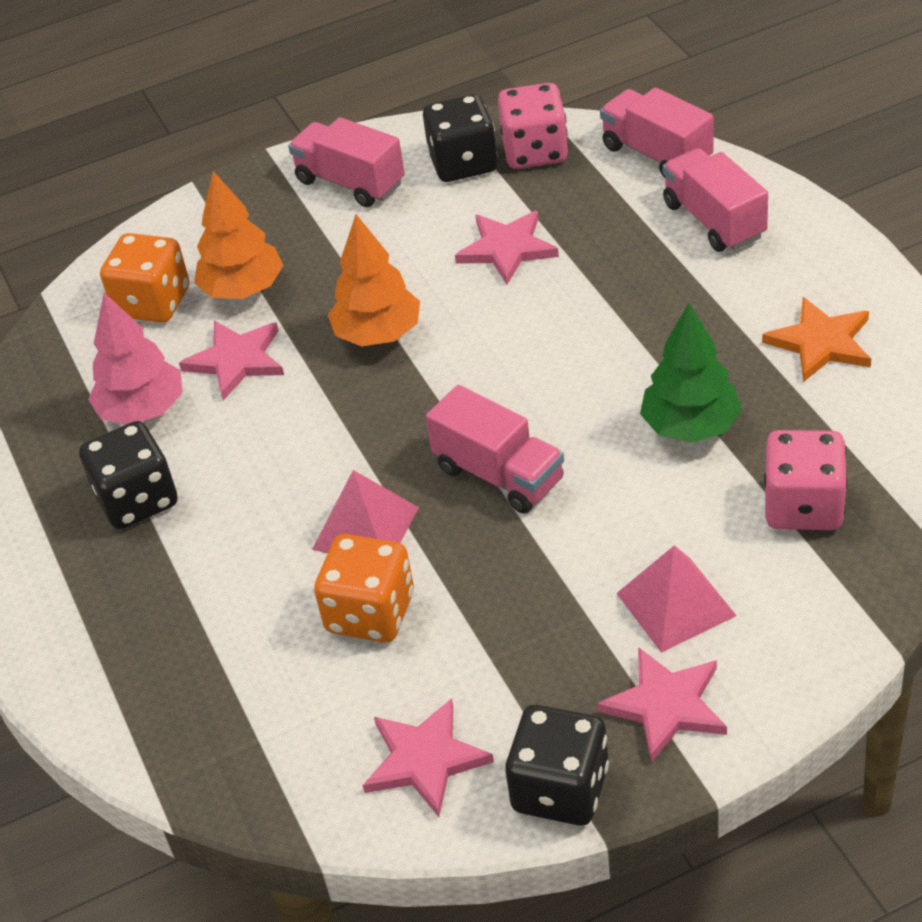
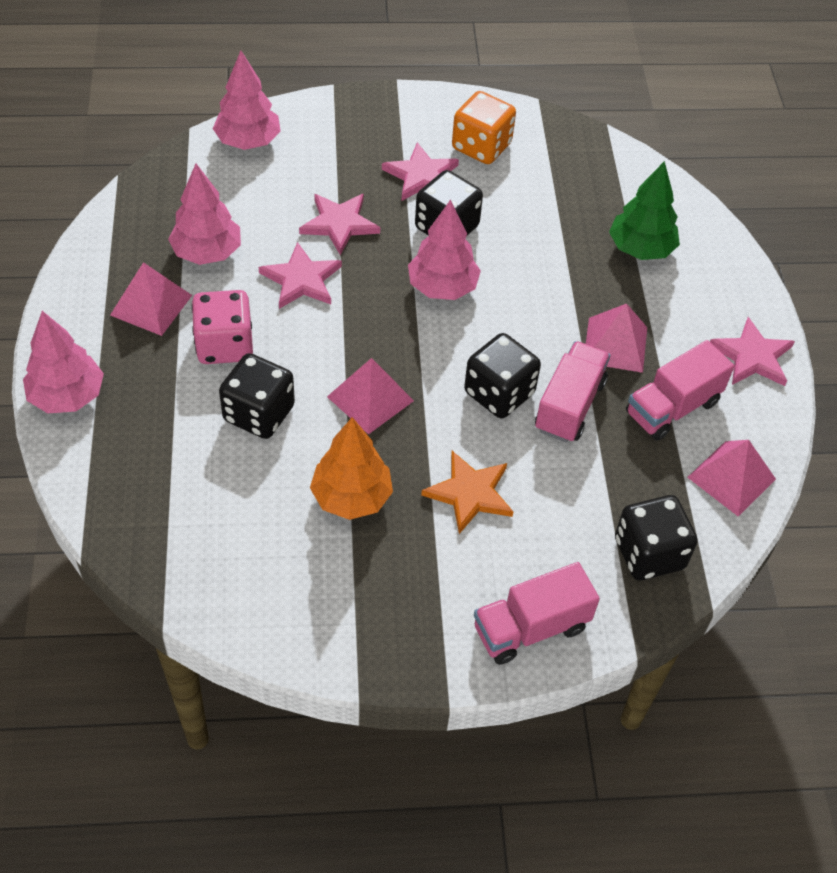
black dice: 3 -> 4
orange dice: 2 -> 1
orange tree: 2 -> 1
pink dice: 2 -> 1
pink pyramid: 2 -> 4
pink tree: 1 -> 4
pink truck: 4 -> 3

